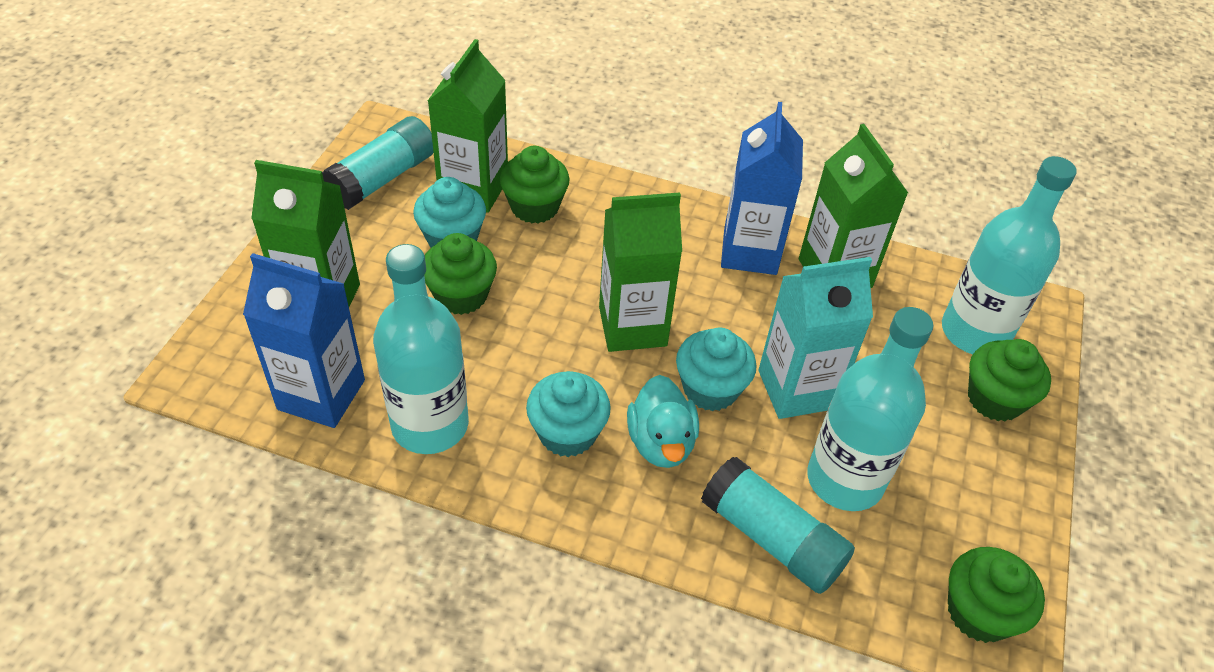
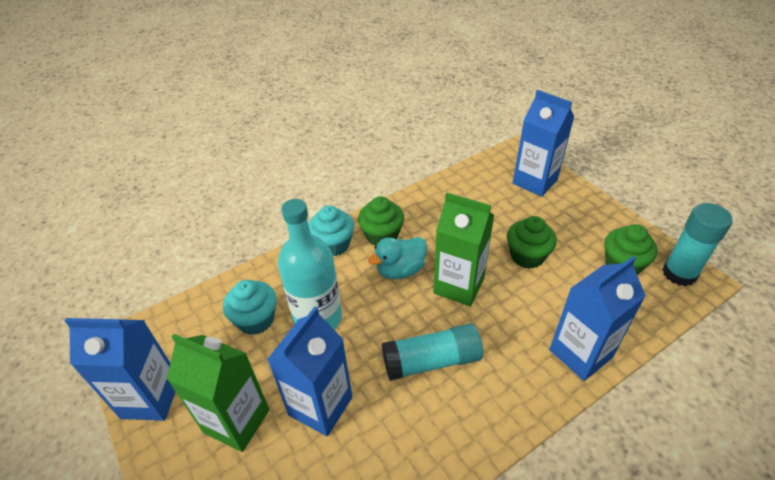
blue carton: 2 -> 4
green carton: 4 -> 2
green cupcake: 4 -> 3
turquoise bottle: 3 -> 1
turquoise carton: 1 -> 0
turquoise cupcake: 3 -> 2

